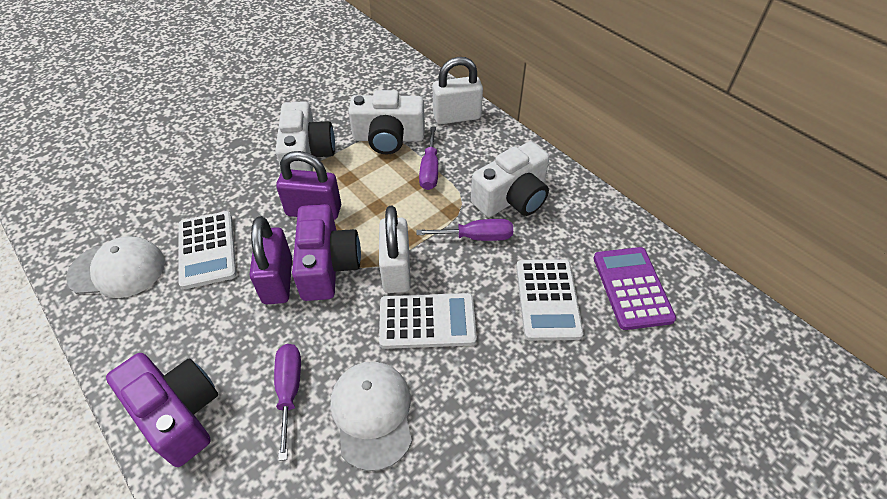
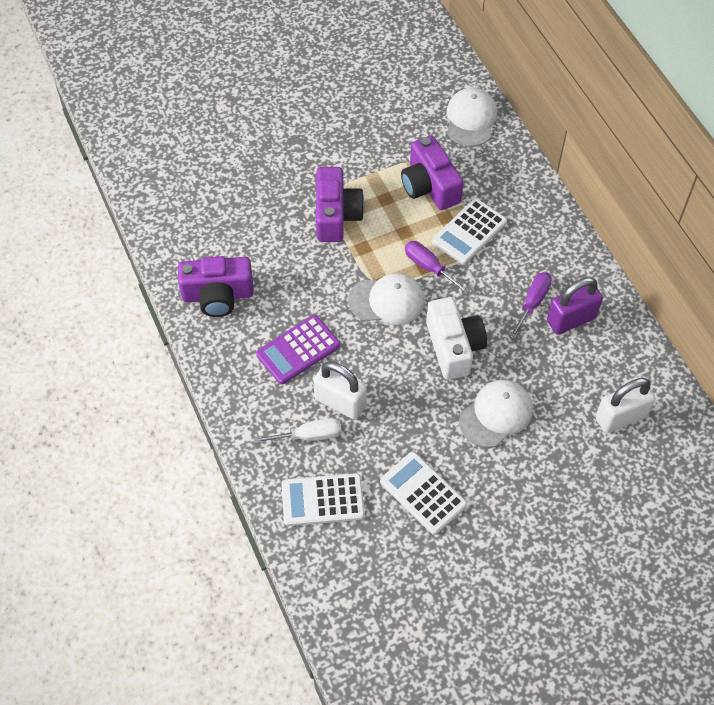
purple camera: 2 -> 3
purple padlock: 2 -> 1
purple screwdriver: 3 -> 2
white camera: 3 -> 1
white cap: 2 -> 3
white screwdriver: 0 -> 1

